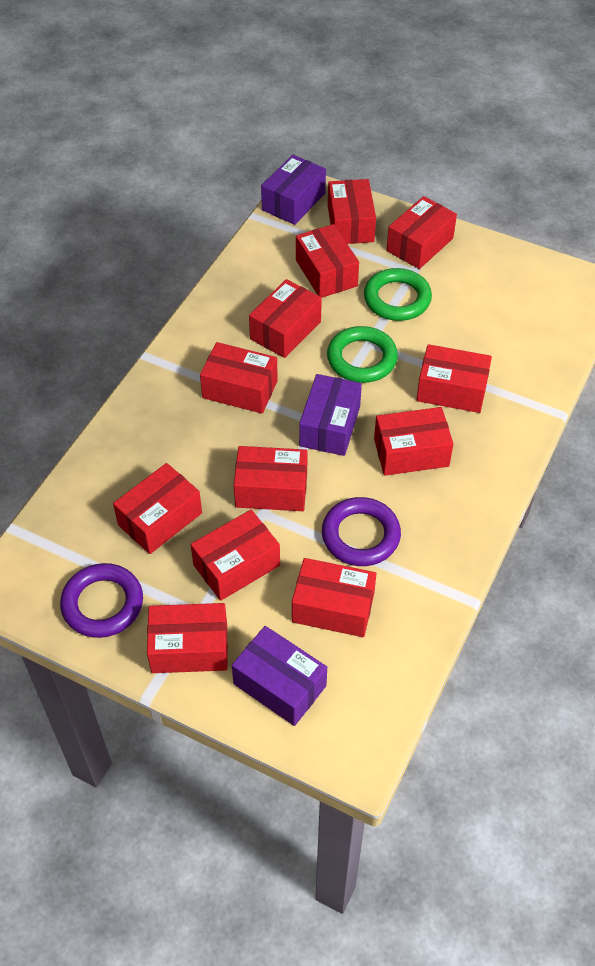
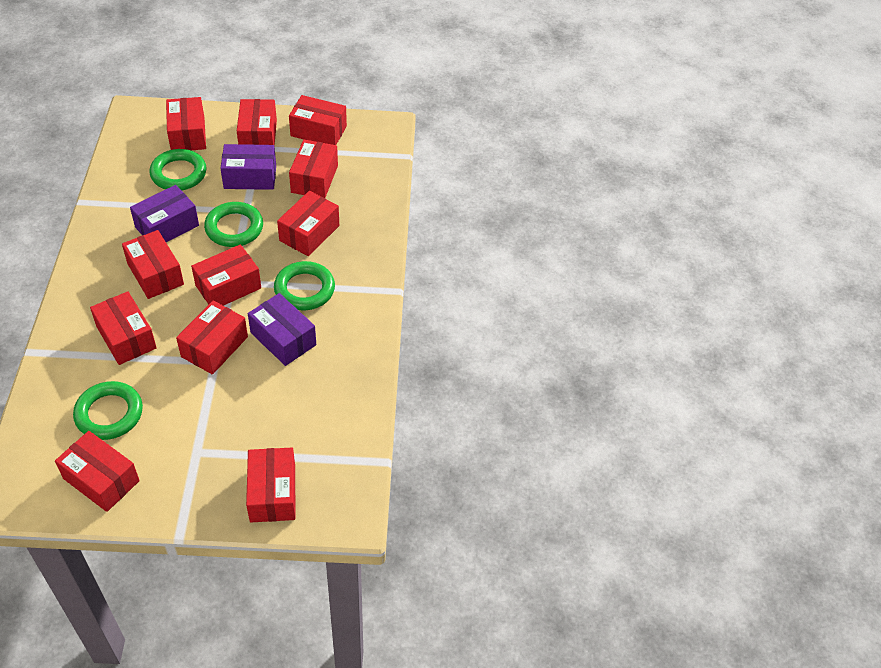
green ring: 2 -> 4
purple ring: 2 -> 0
red box: 12 -> 11

